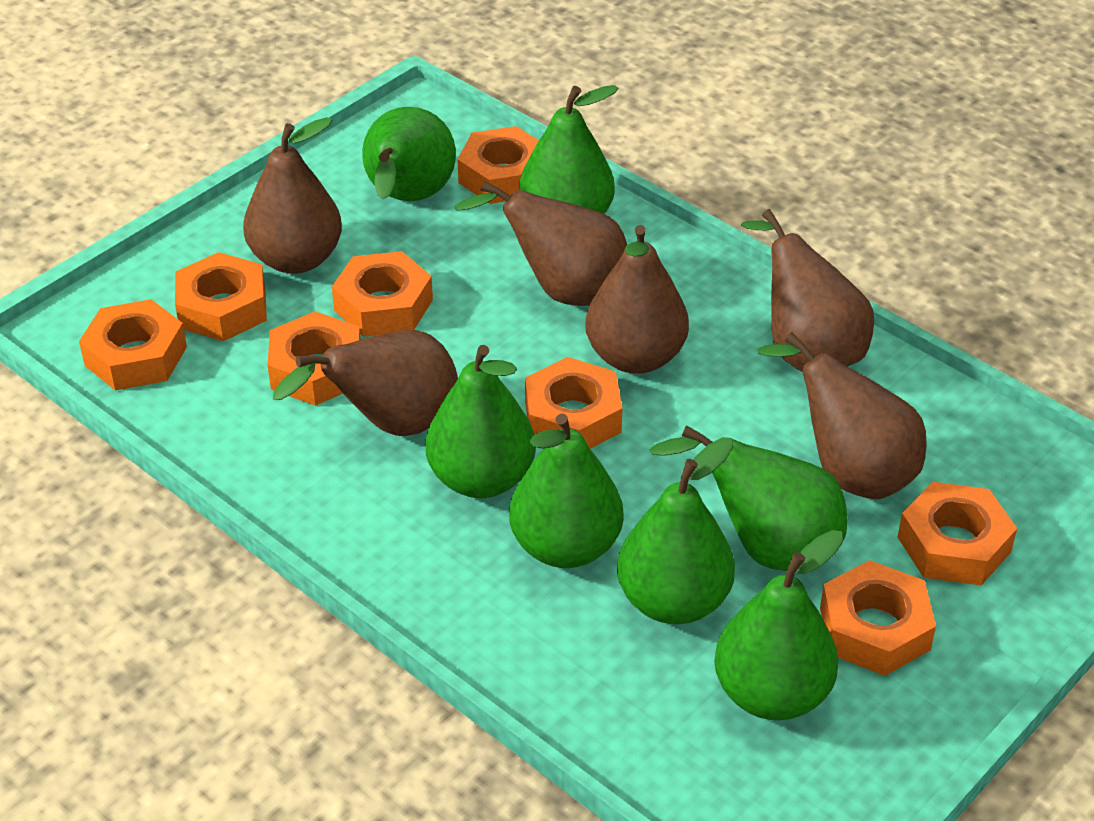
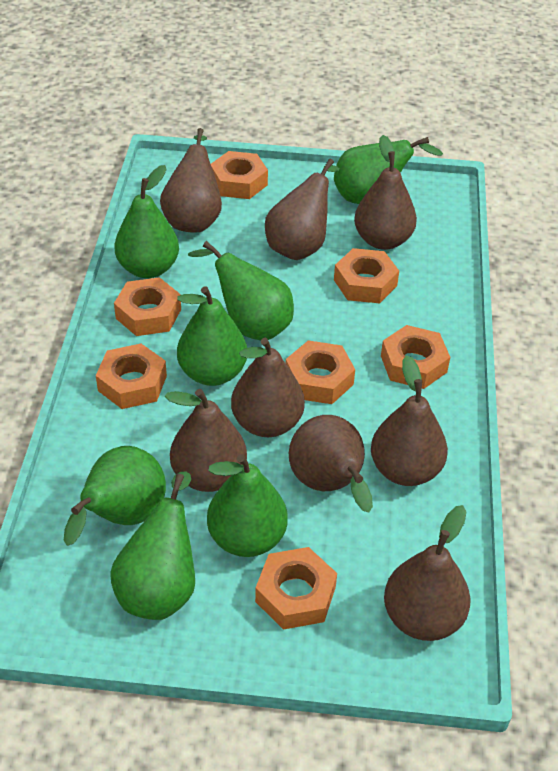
brown pear: 6 -> 8
orange nut: 8 -> 7

